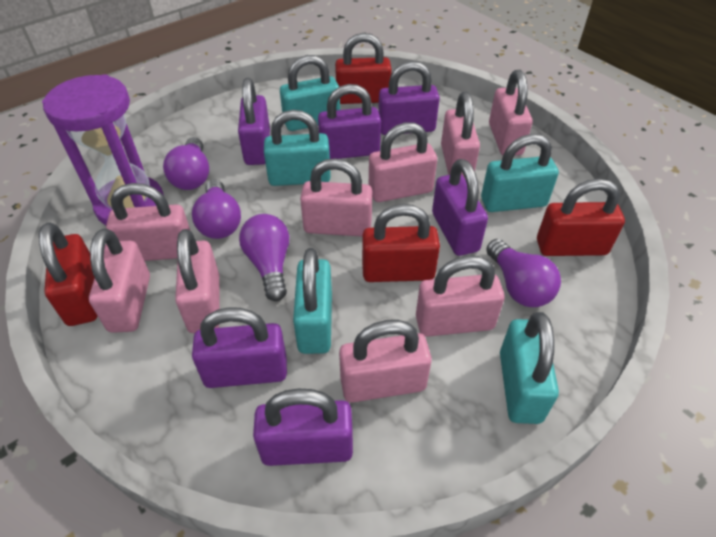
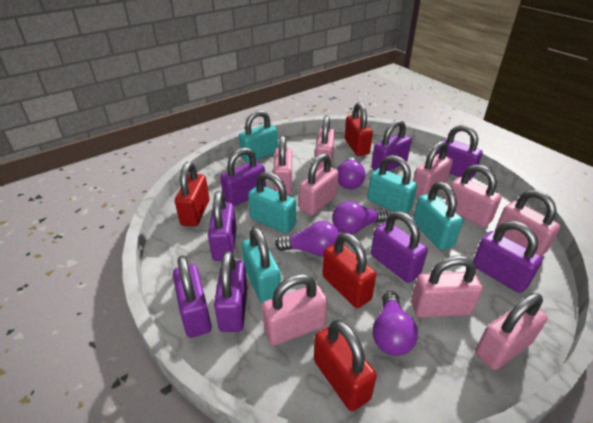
purple hourglass: 1 -> 0
purple padlock: 6 -> 8

